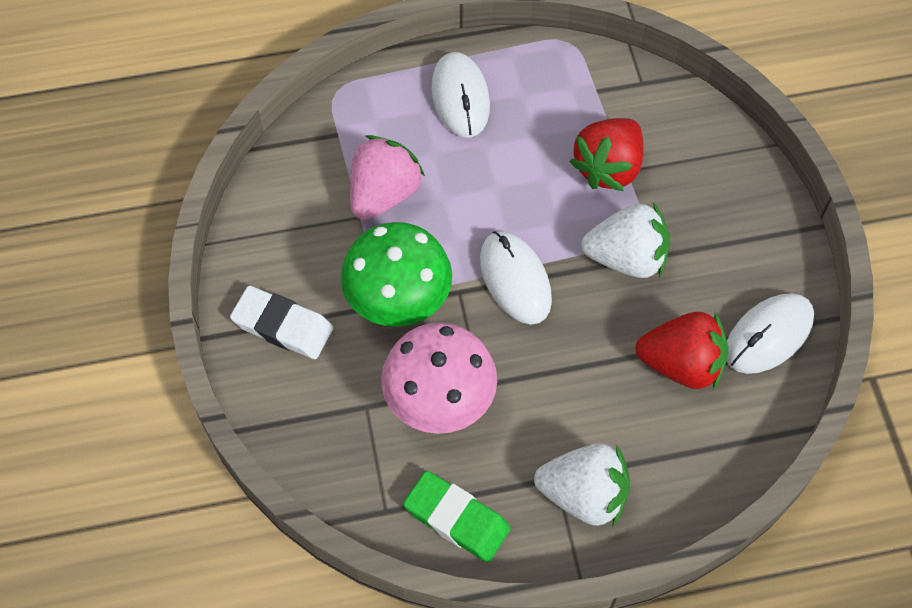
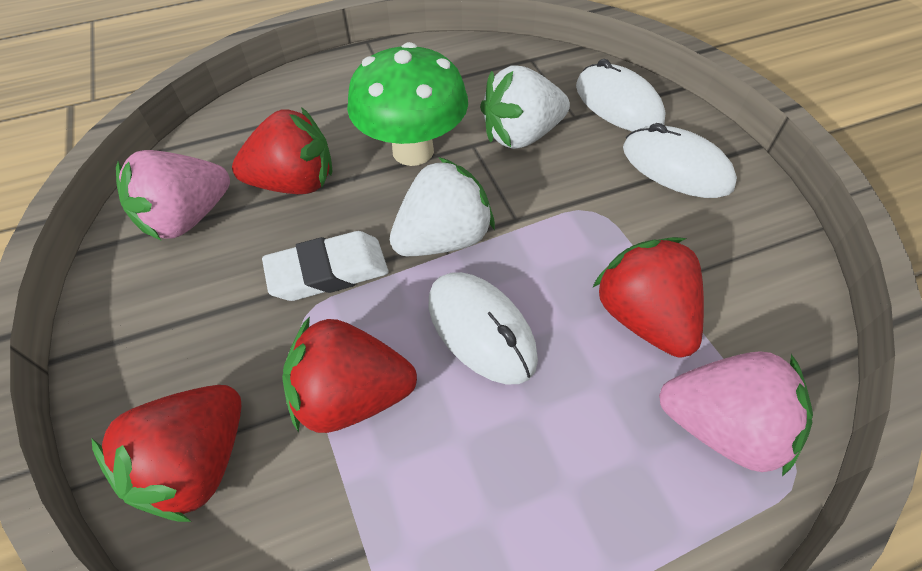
green eraser: 1 -> 0
pink mushroom: 1 -> 0
pink strawberry: 1 -> 2
red strawberry: 2 -> 4

